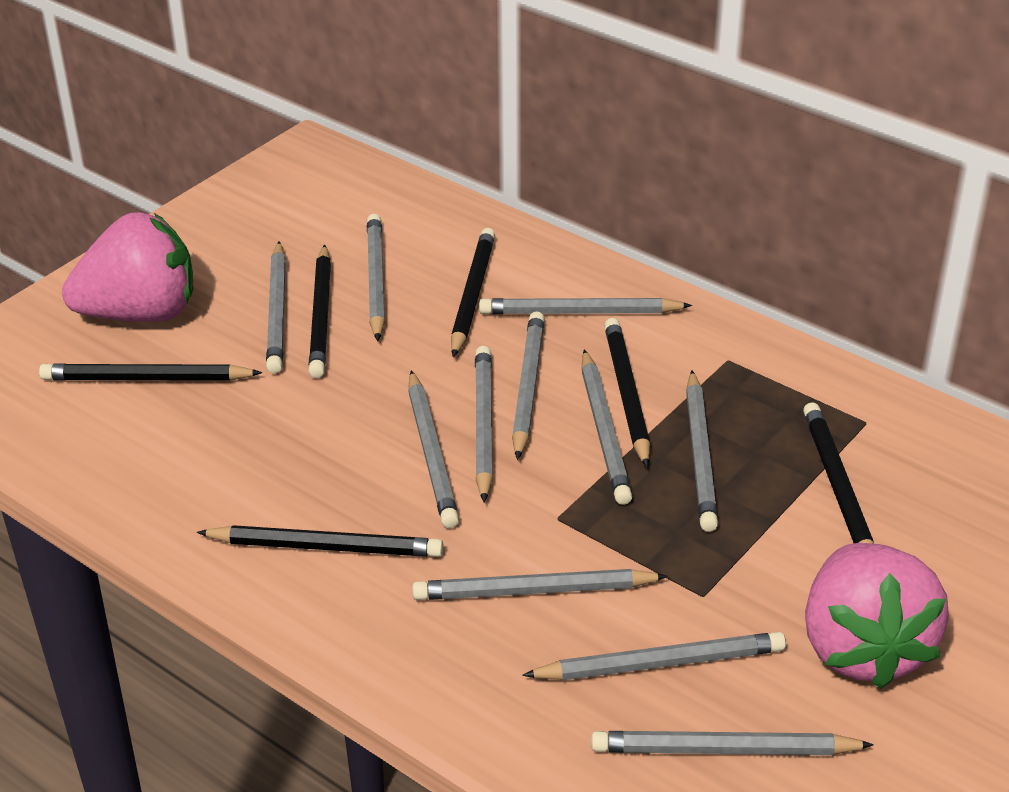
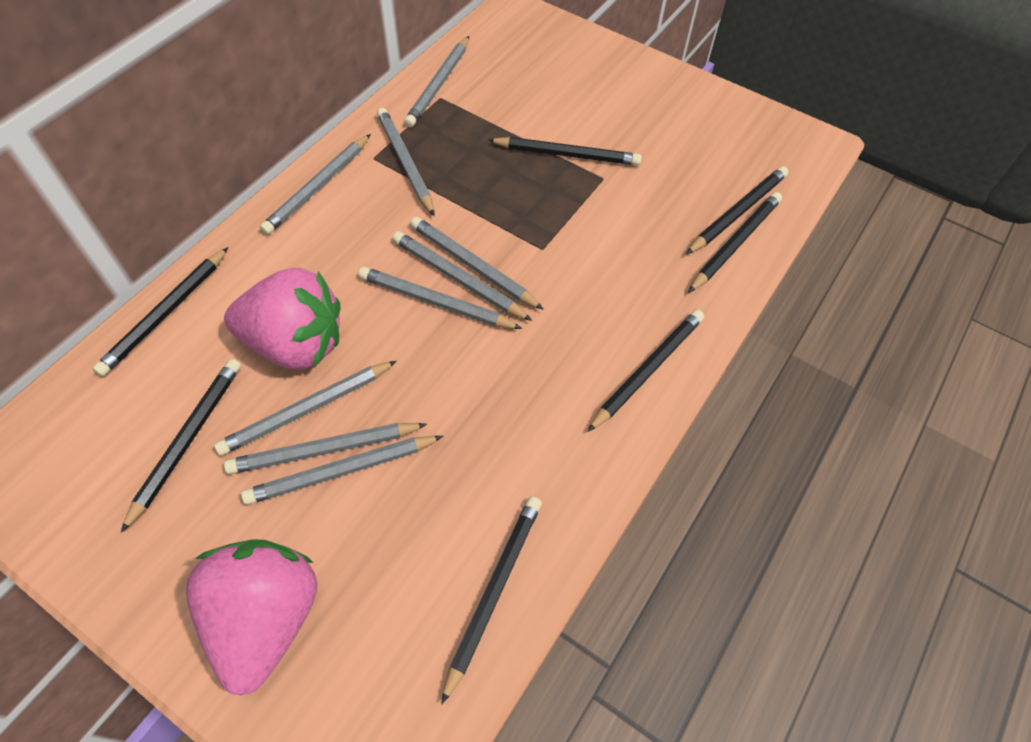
black pencil: 6 -> 7
grey pencil: 11 -> 9

